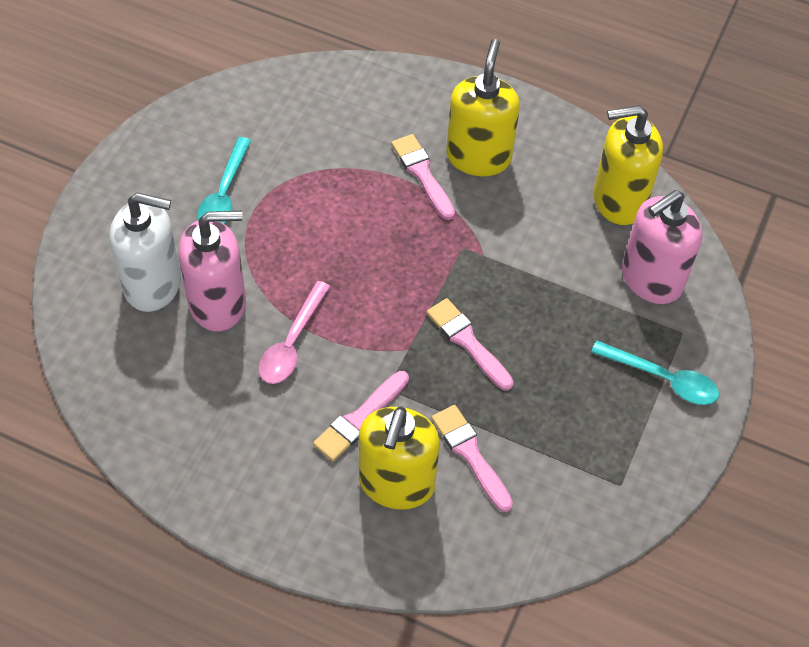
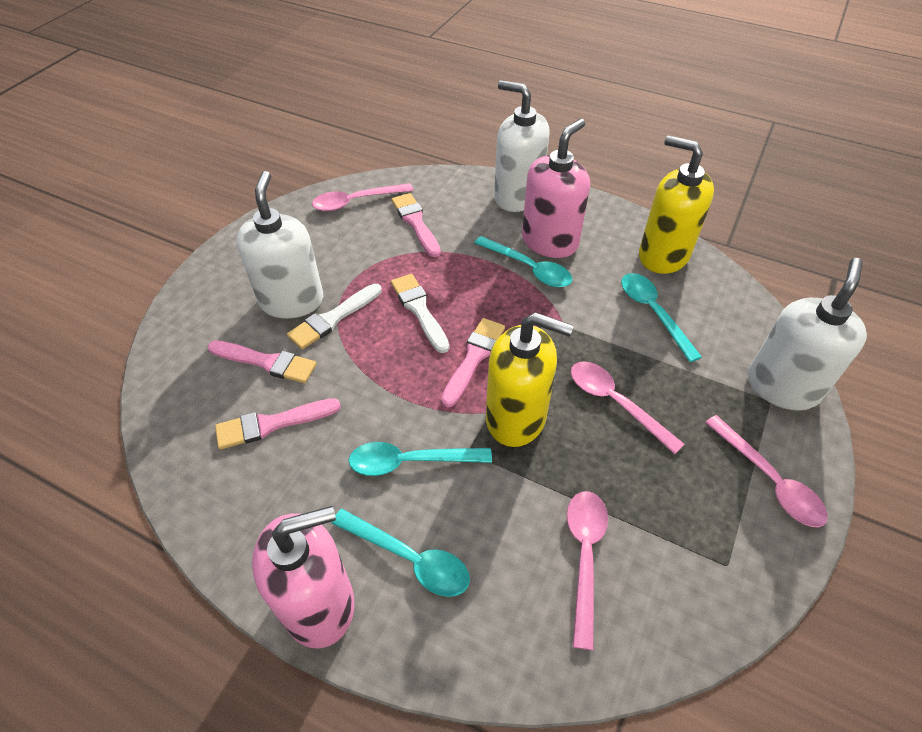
pink spoon: 1 -> 4
turquoise spoon: 2 -> 4
white brush: 0 -> 2
white soap dispenser: 1 -> 3
yellow soap dispenser: 3 -> 2

